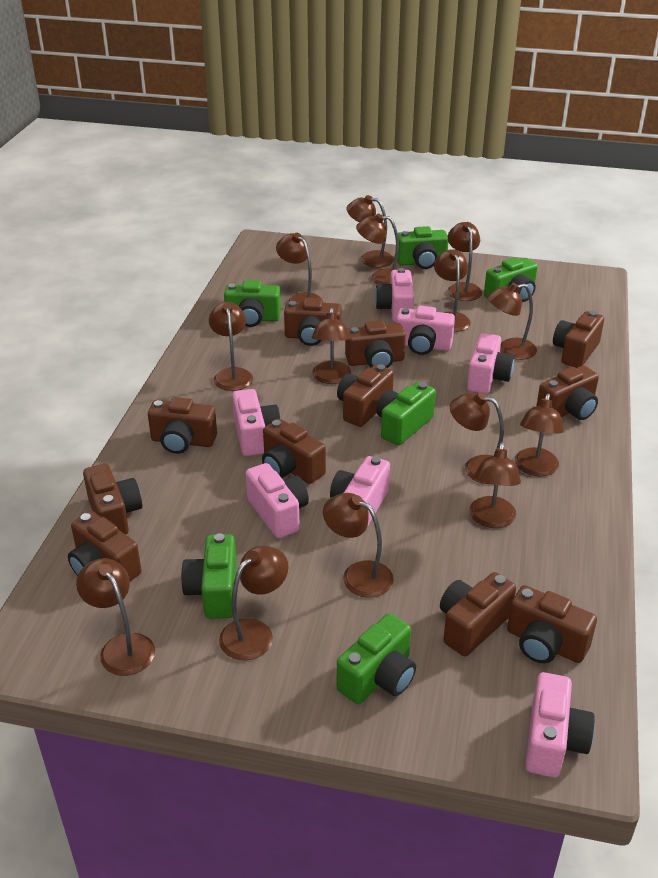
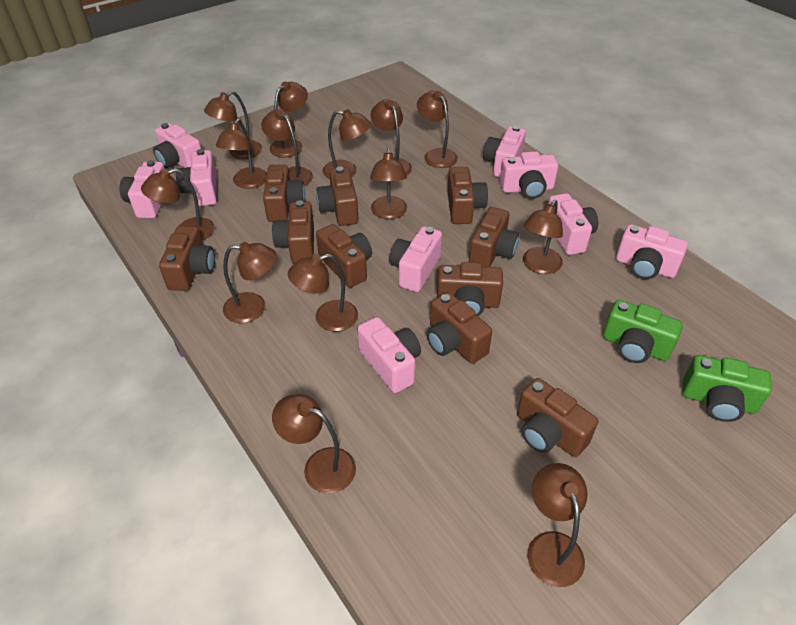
brown camera: 11 -> 10
green camera: 6 -> 2
pink camera: 7 -> 9

